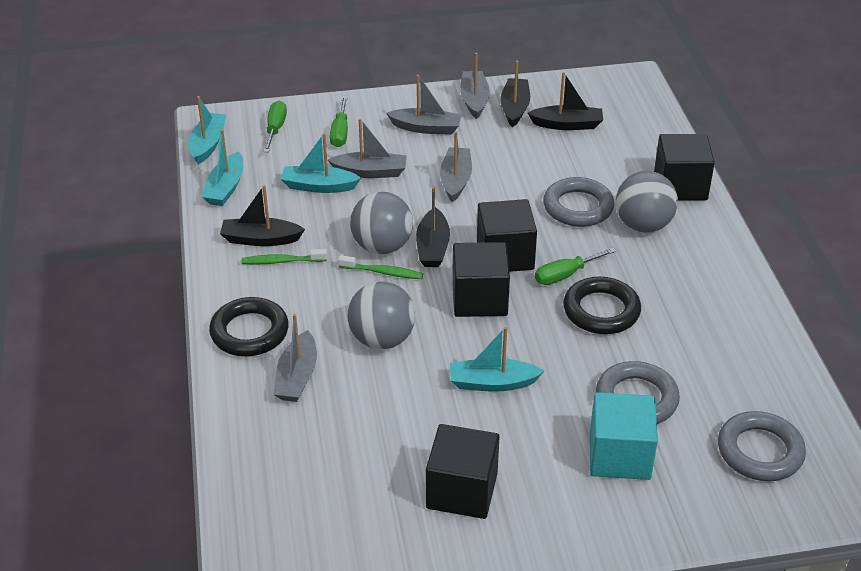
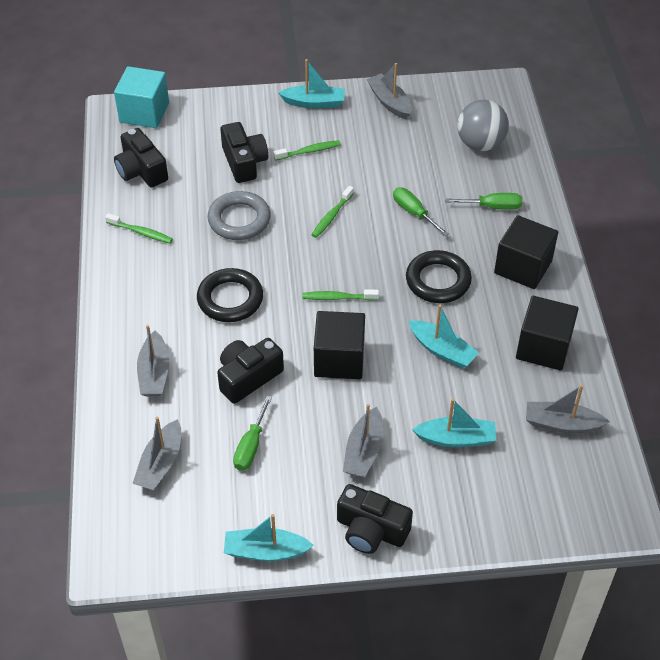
black boat: 4 -> 0
black camera: 0 -> 4
black cube: 4 -> 3
green toothbrush: 2 -> 4
grey ball: 3 -> 1
grey ring: 3 -> 1

